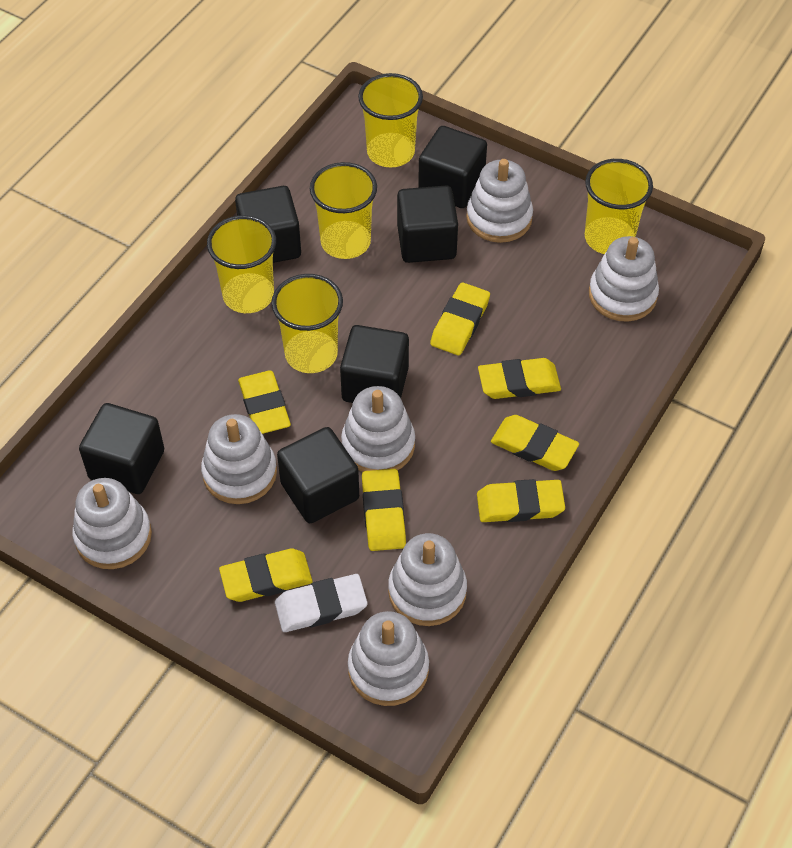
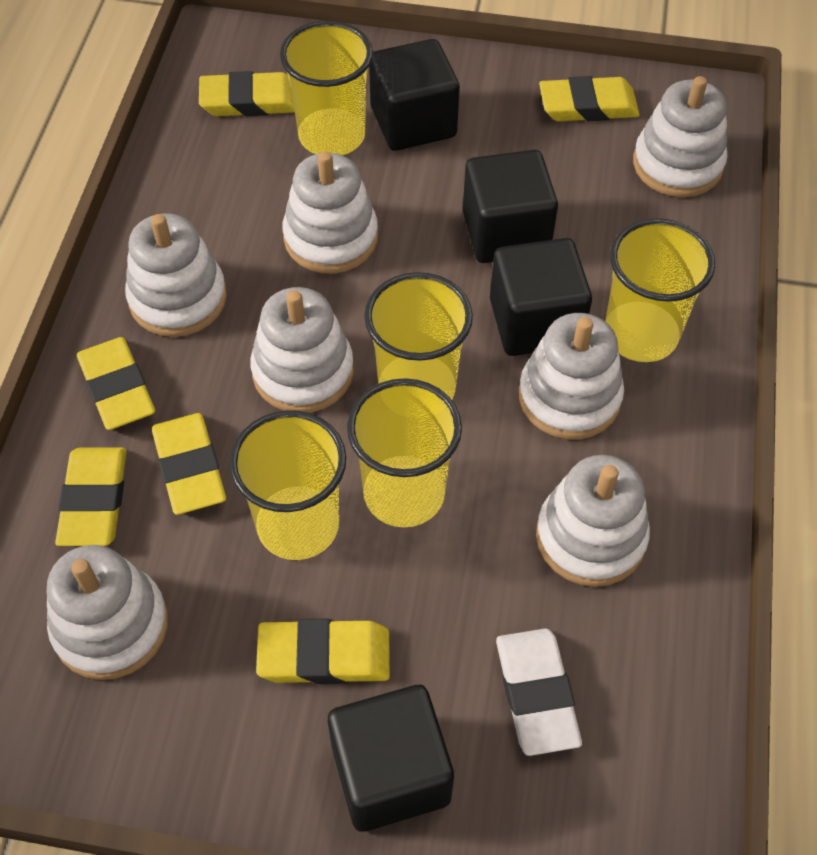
black cube: 6 -> 4
yellow eraser: 7 -> 6

